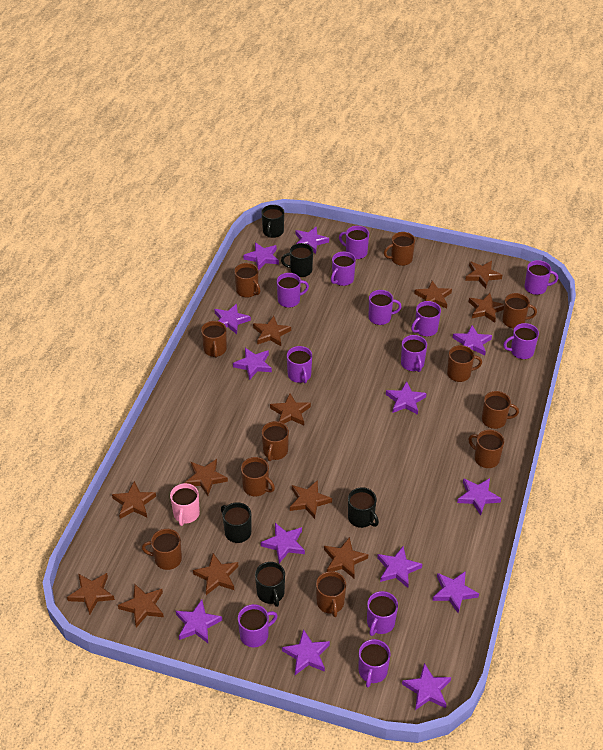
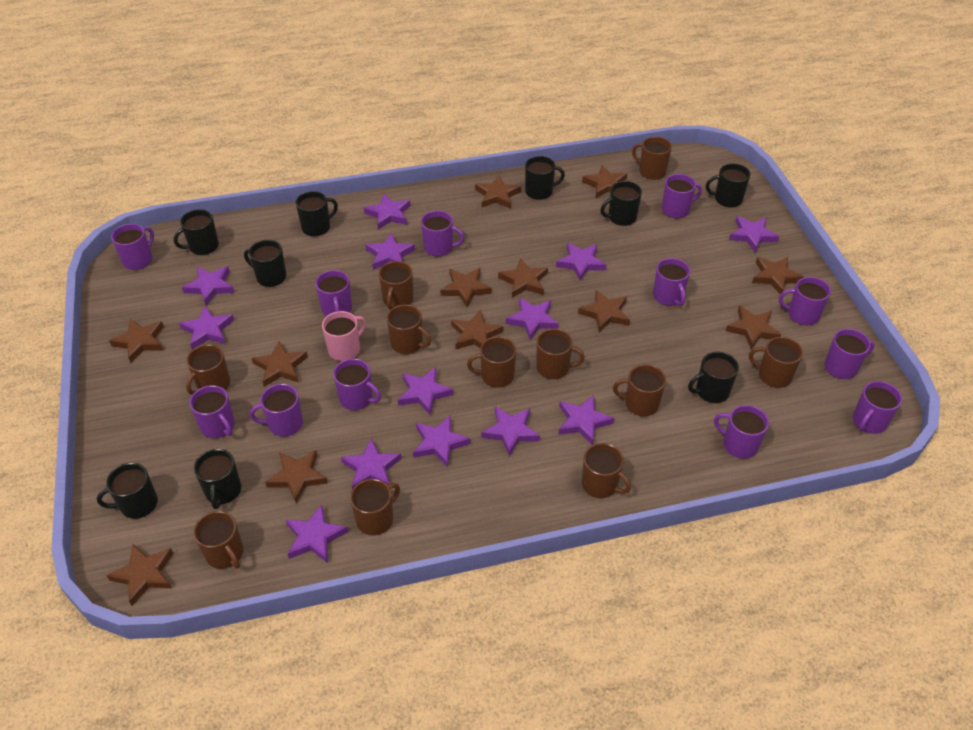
black mug: 5 -> 9

